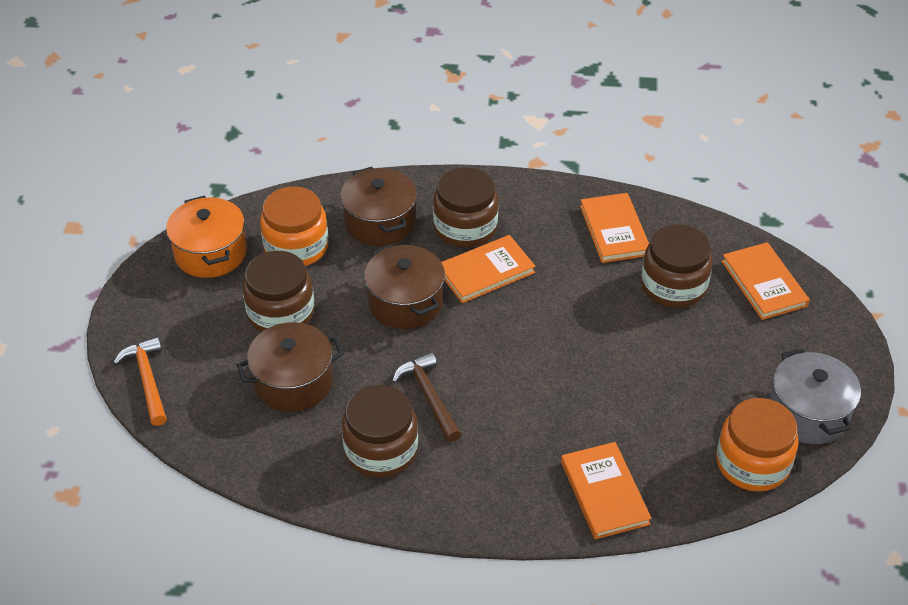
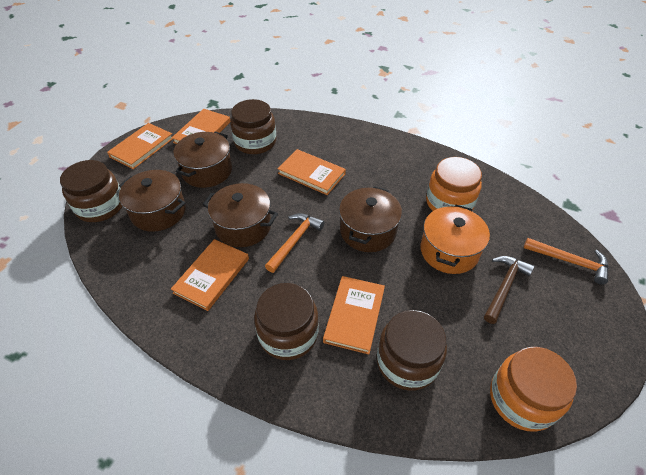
brown pot: 3 -> 4
grey pot: 1 -> 0
orange book: 4 -> 5
orange hammer: 1 -> 2

